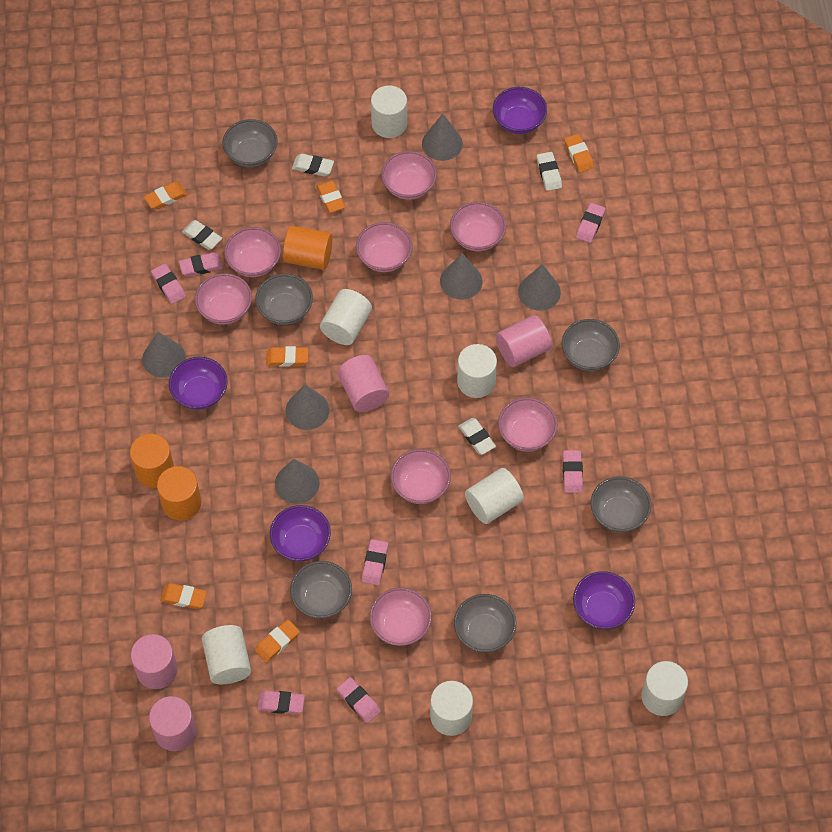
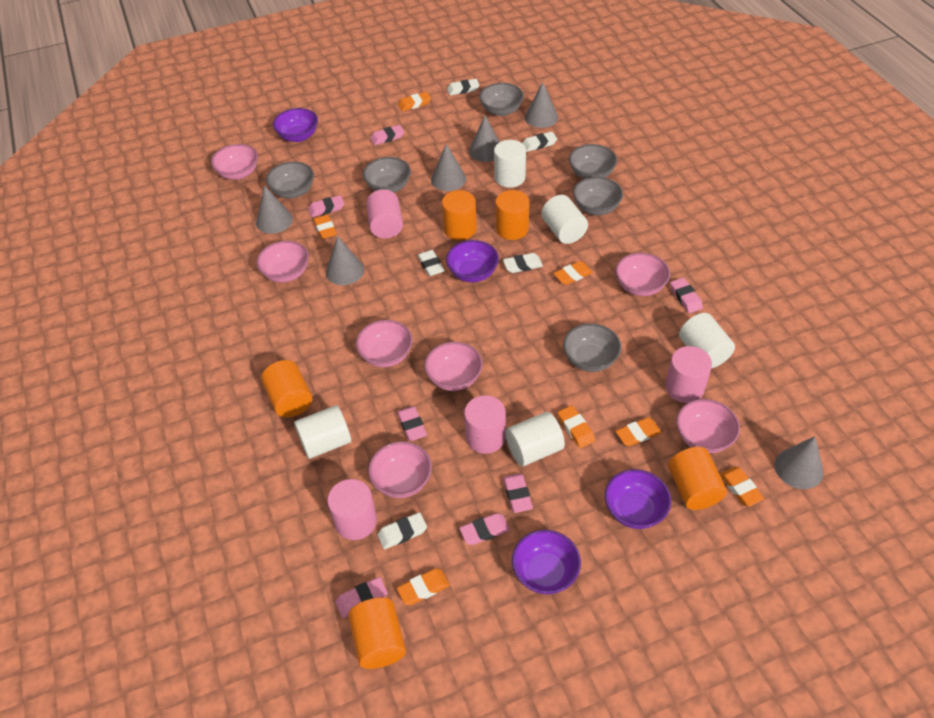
orange cylinder: 3 -> 5
orange eraser: 6 -> 7
pink bowl: 8 -> 7
white cylinder: 7 -> 5
white eraser: 4 -> 5

